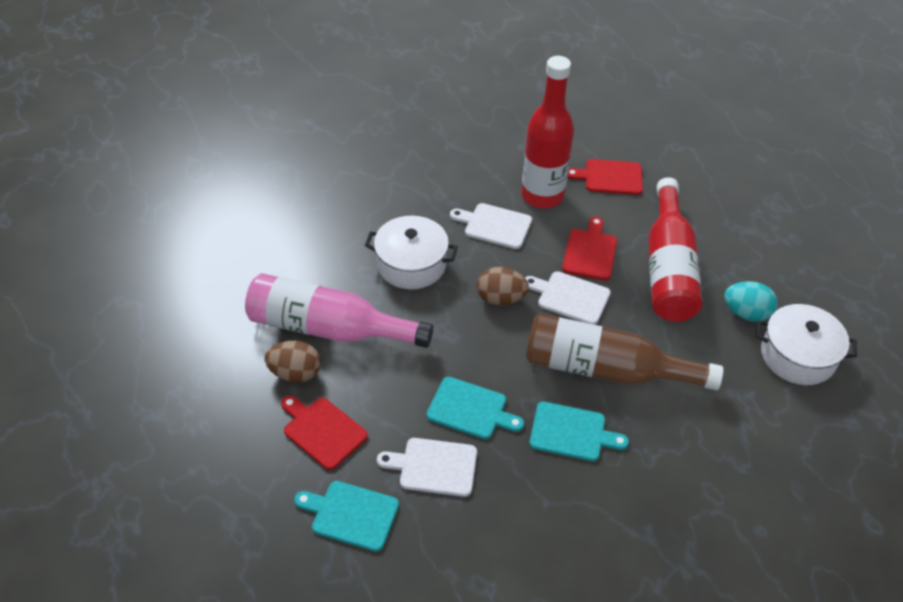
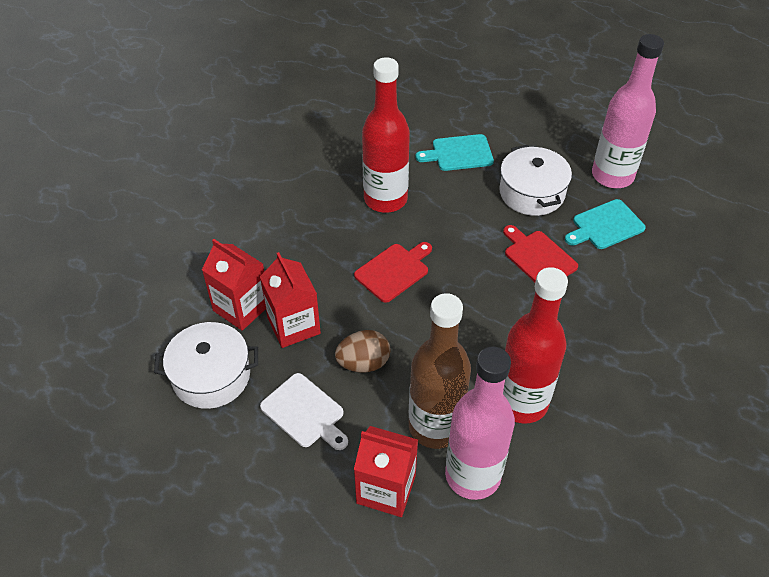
brown egg: 2 -> 1
pink bottle: 1 -> 2
red carton: 0 -> 3
red cutting board: 3 -> 2
turquoise cutting board: 3 -> 2
turquoise egg: 1 -> 0
white cutting board: 3 -> 1

